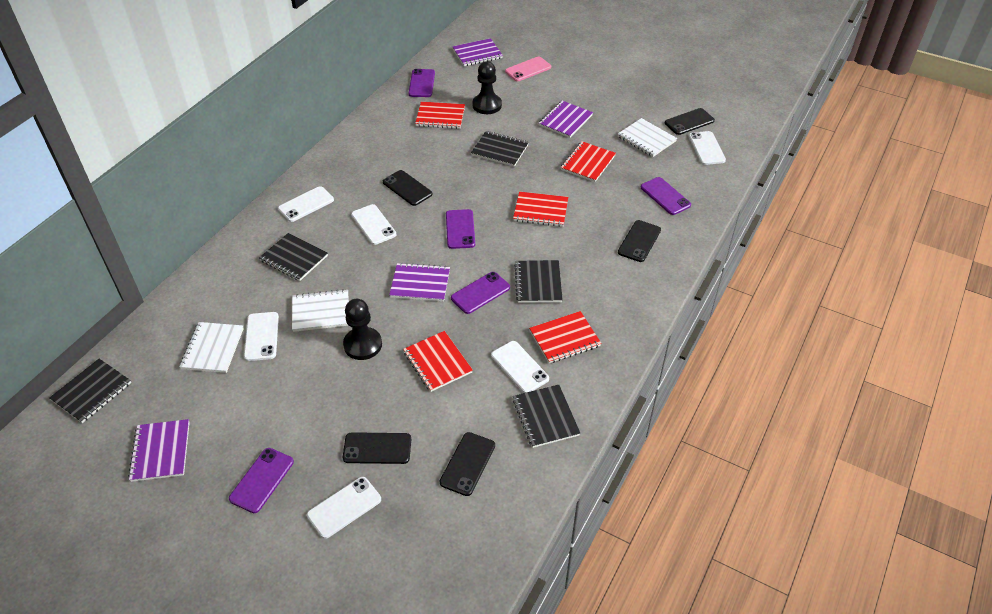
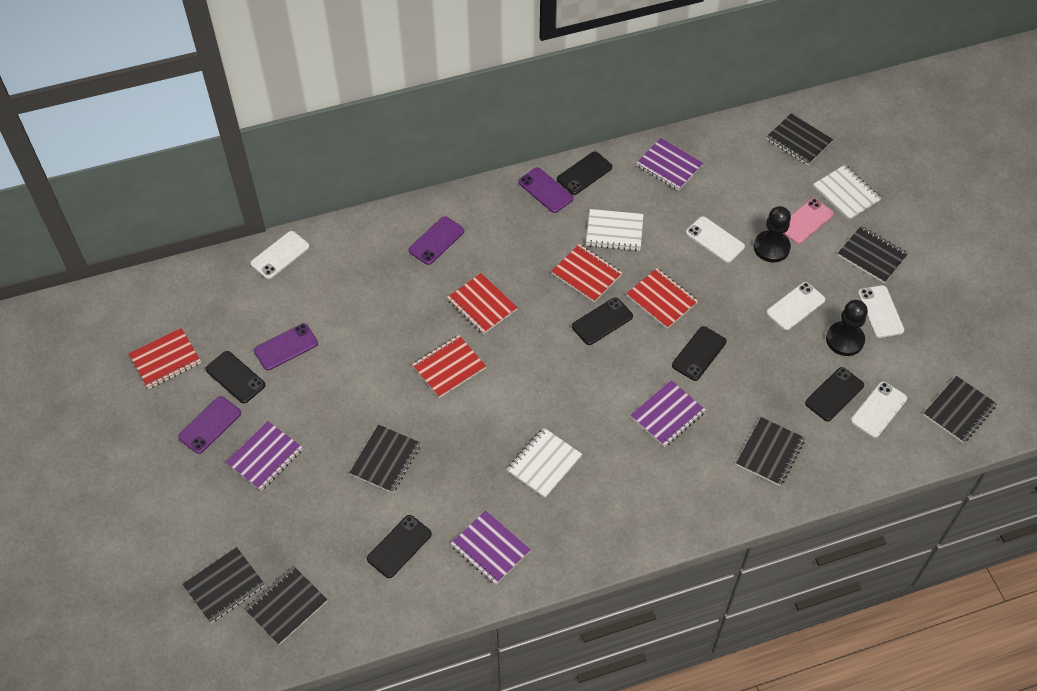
black notebook: 5 -> 7
black phone: 5 -> 6
purple phone: 5 -> 4
white phone: 6 -> 5

